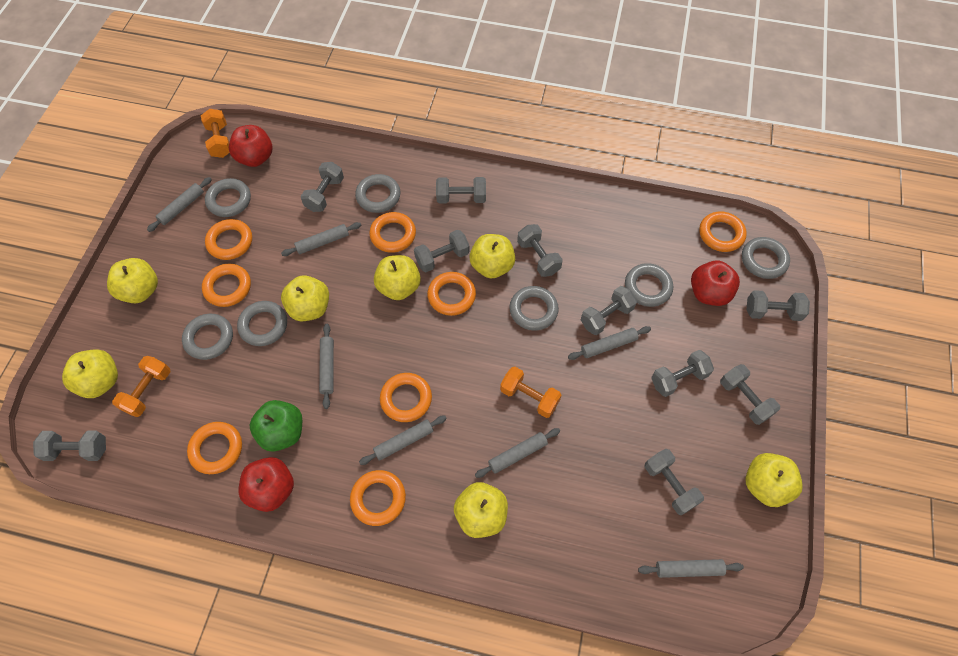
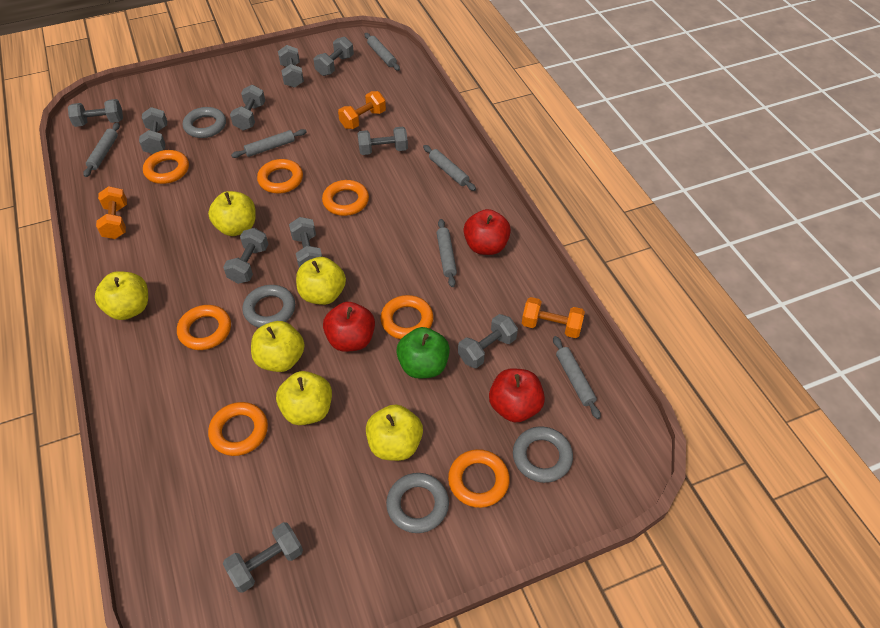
grey ring: 7 -> 4
grey rolling pin: 7 -> 6
orange ring: 8 -> 7
yellow apple: 7 -> 6

